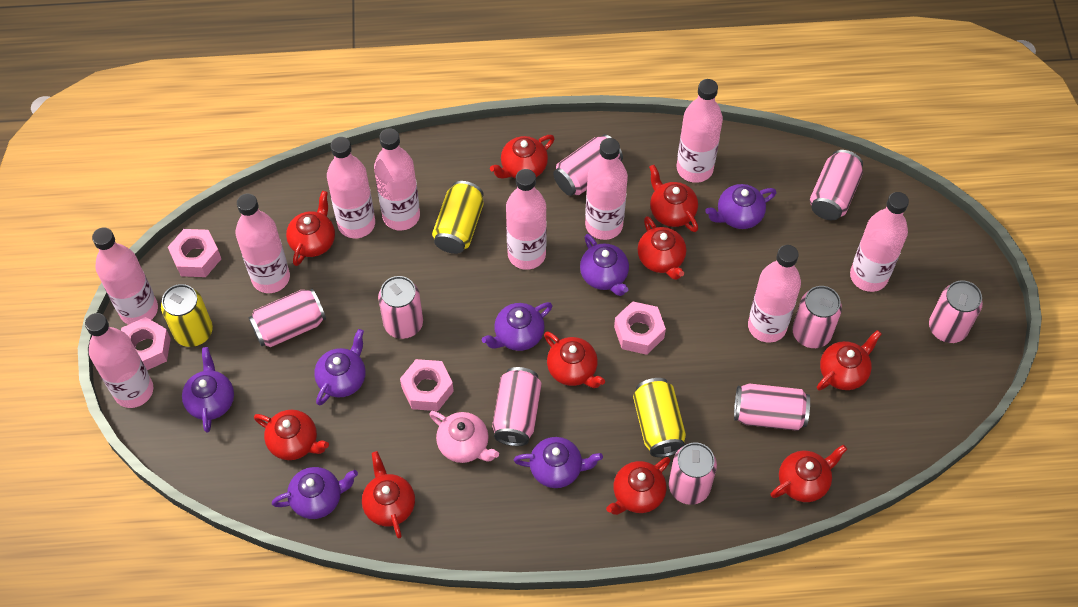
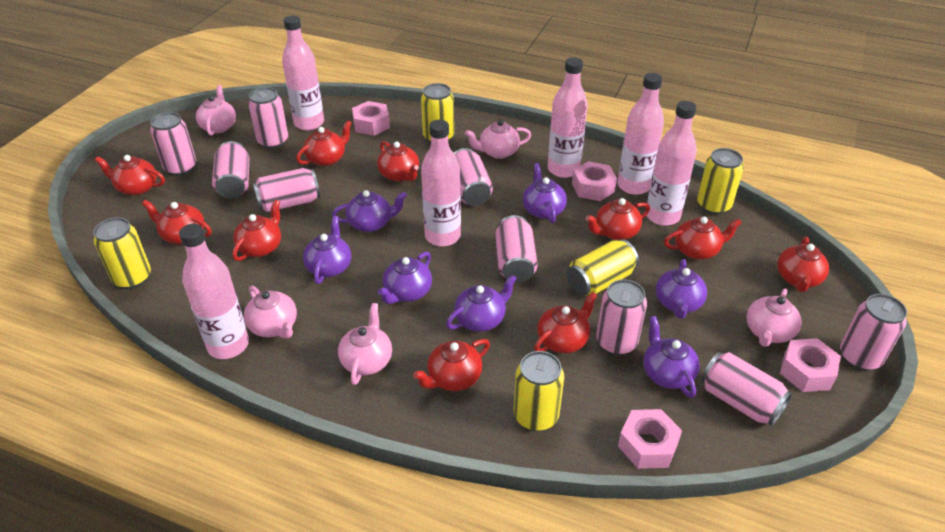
pink bottle: 10 -> 6
pink teapot: 1 -> 5
yellow can: 3 -> 5

